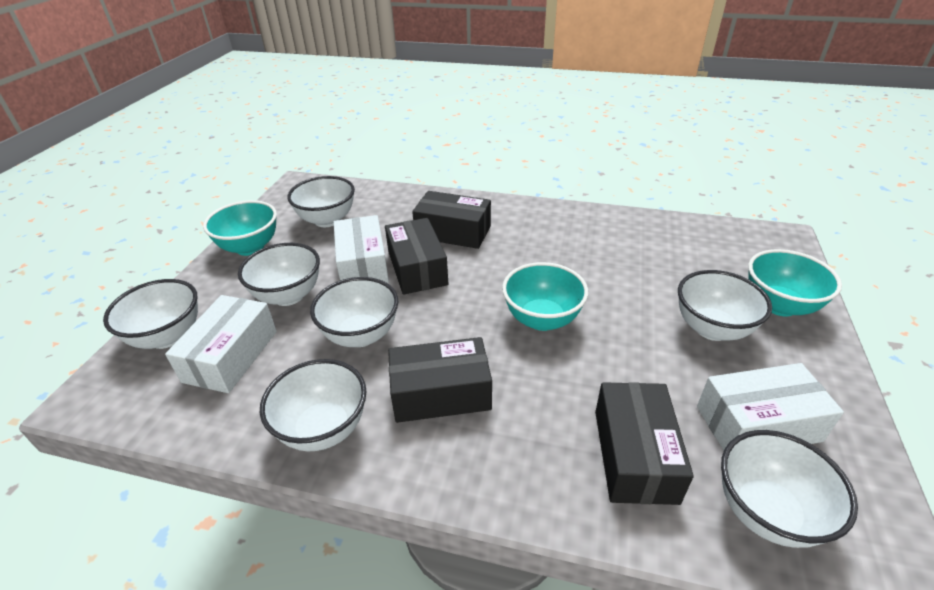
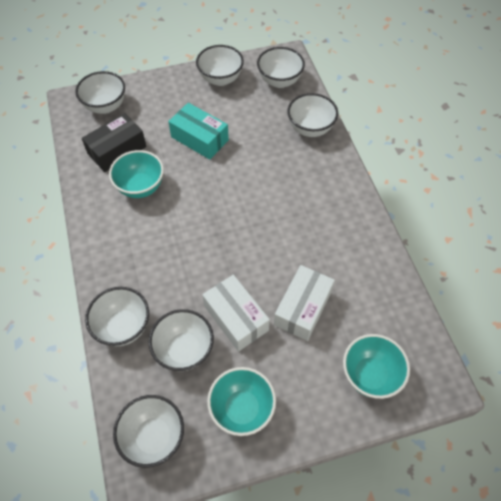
black box: 4 -> 1
turquoise box: 0 -> 1
white box: 3 -> 2

